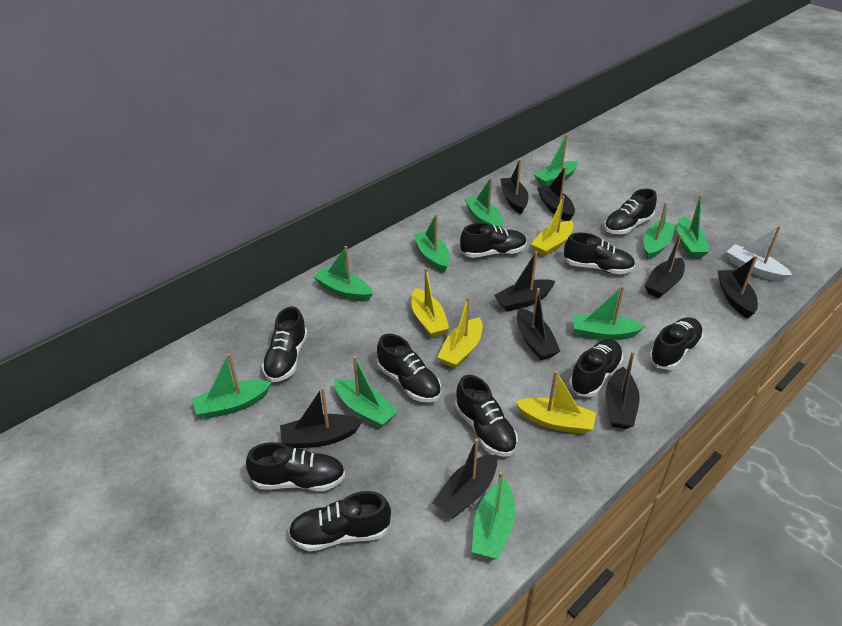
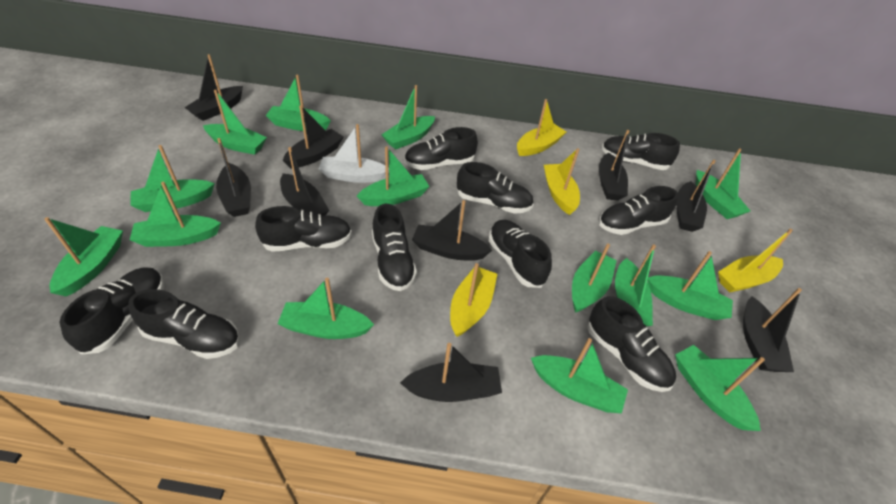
green boat: 10 -> 14

